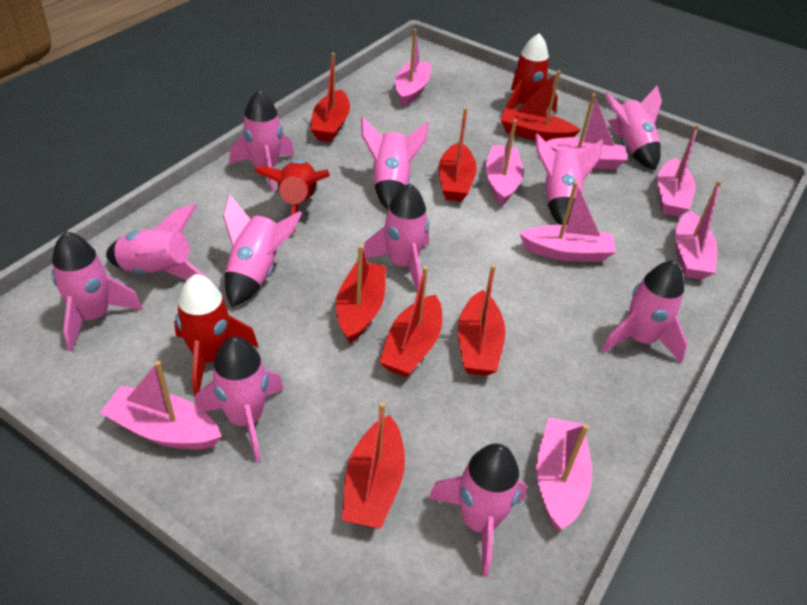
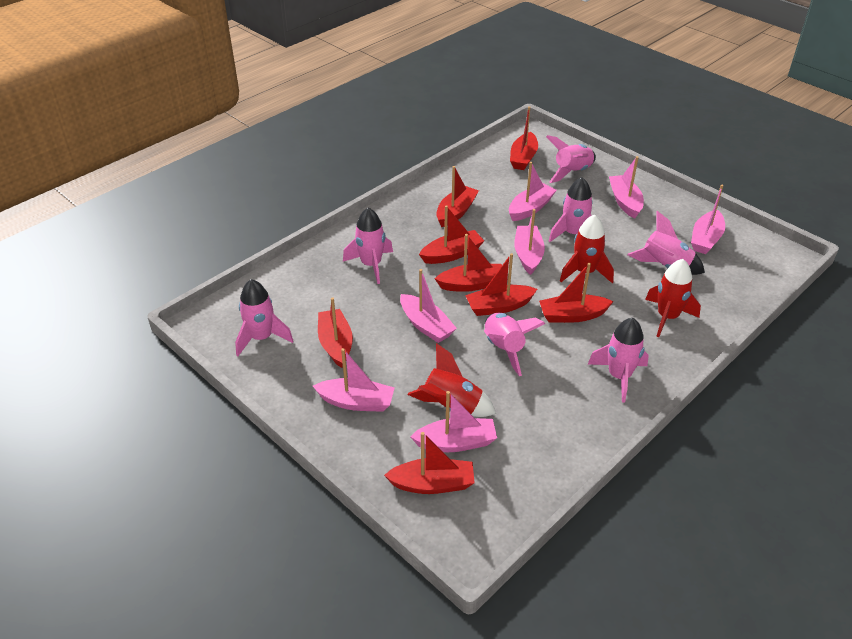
pink boat: 8 -> 7
pink rocket: 11 -> 7
red boat: 7 -> 8

